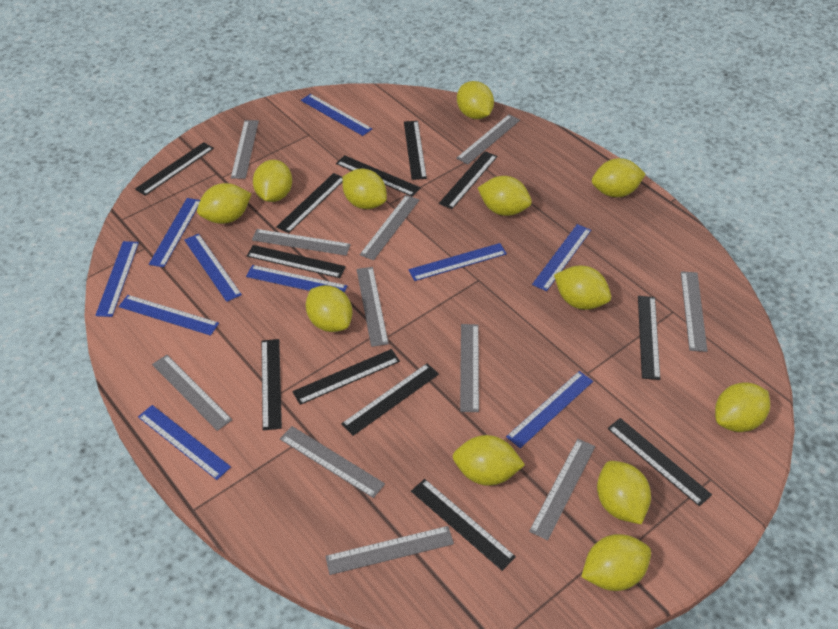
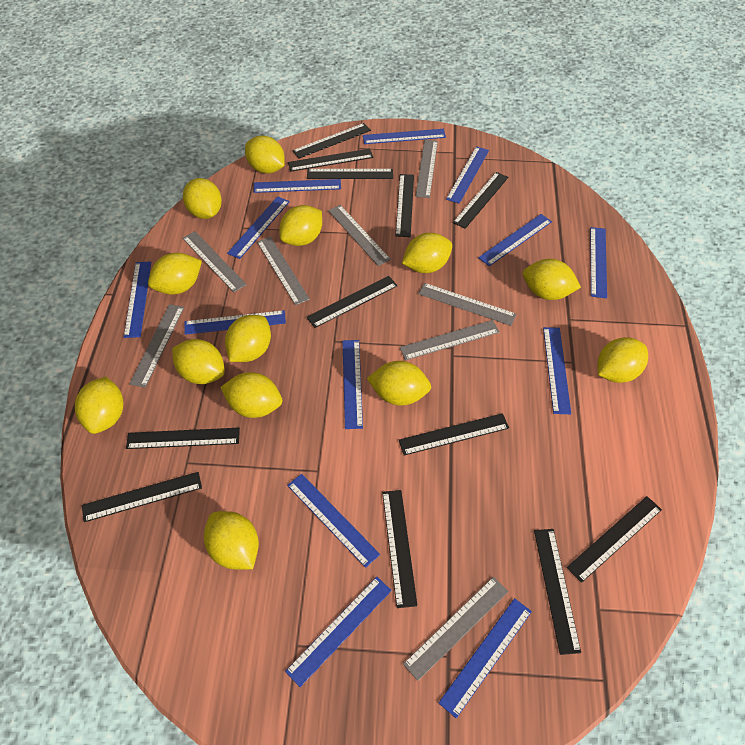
blue ruler: 10 -> 13
grey ruler: 11 -> 8
yellow lemon: 12 -> 13

